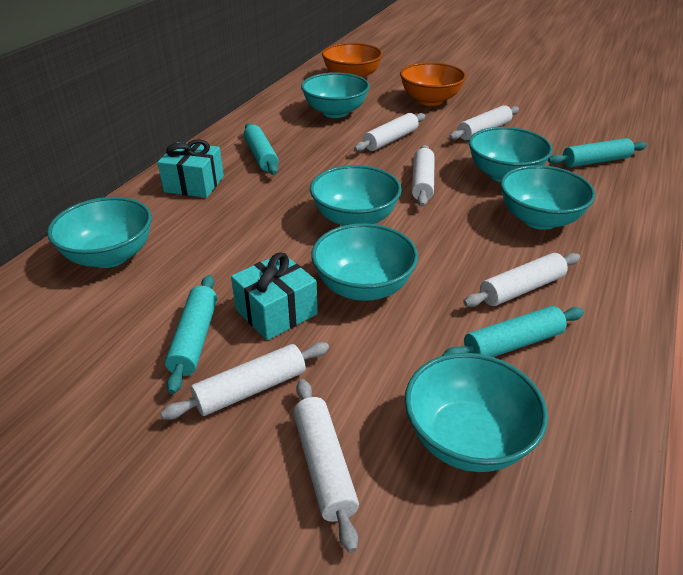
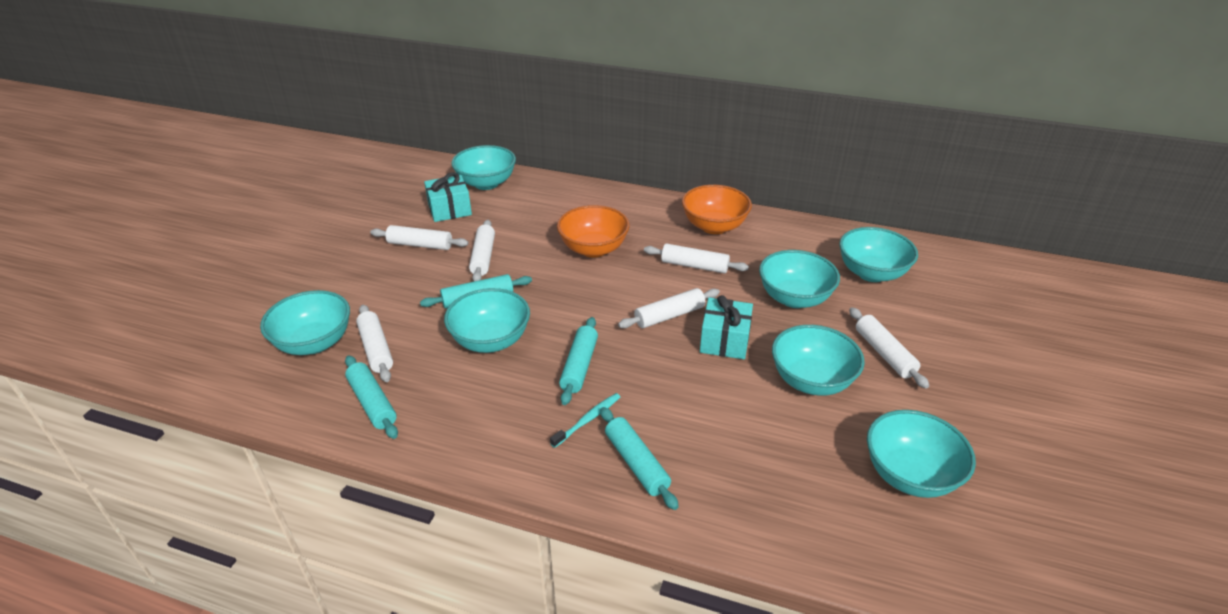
turquoise toothbrush: 0 -> 1

